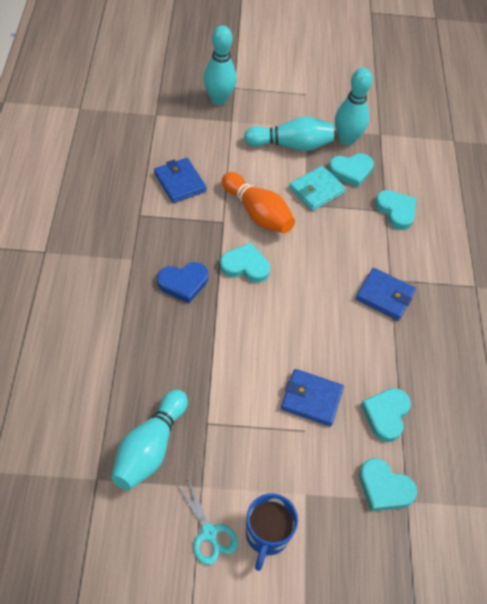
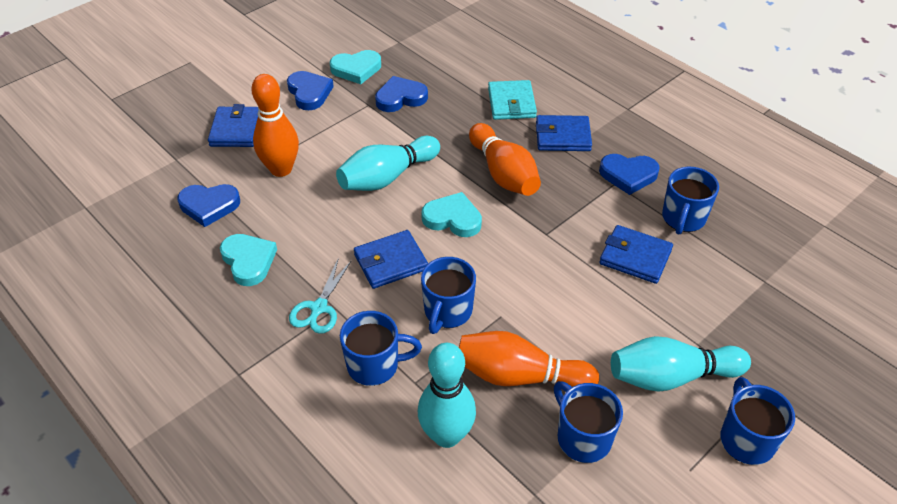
blue heart: 1 -> 4
blue mug: 1 -> 5
blue wallet: 3 -> 4
orange bowling pin: 1 -> 3
turquoise bowling pin: 4 -> 3
turquoise heart: 5 -> 3

